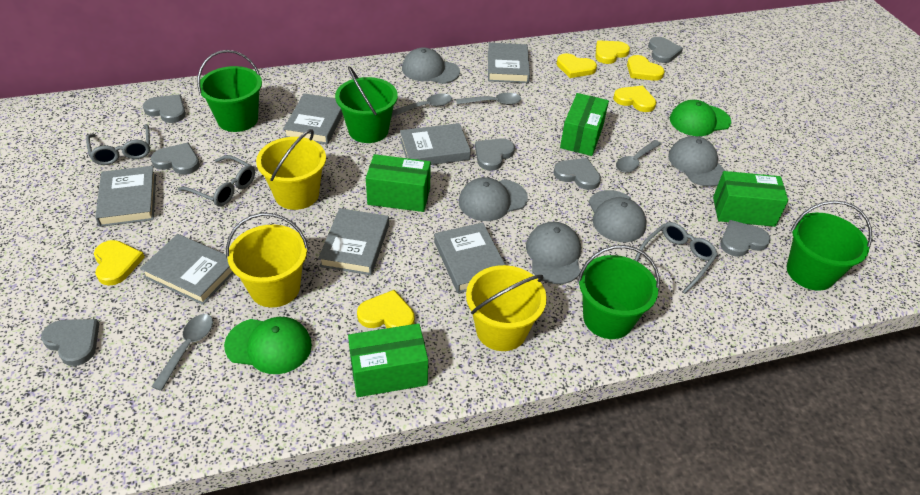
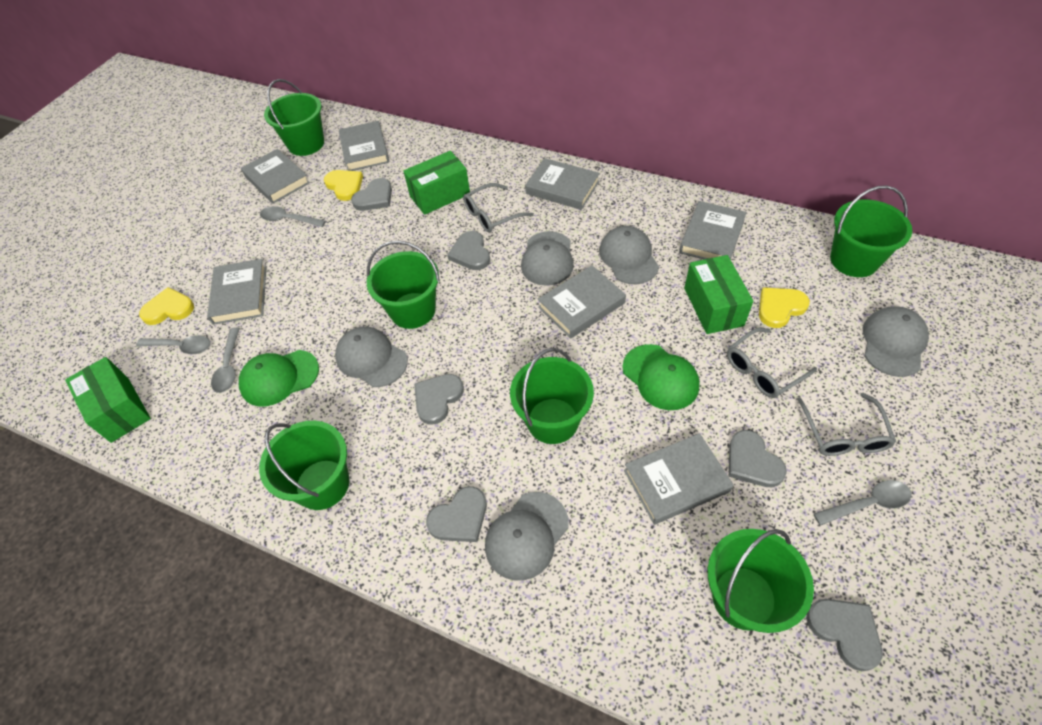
green box: 4 -> 3
green bucket: 4 -> 6
grey heart: 7 -> 6
yellow bucket: 3 -> 0
yellow heart: 6 -> 3

